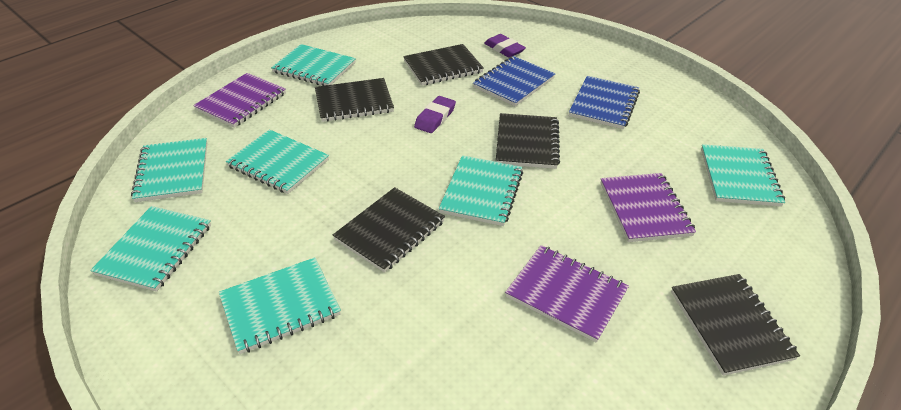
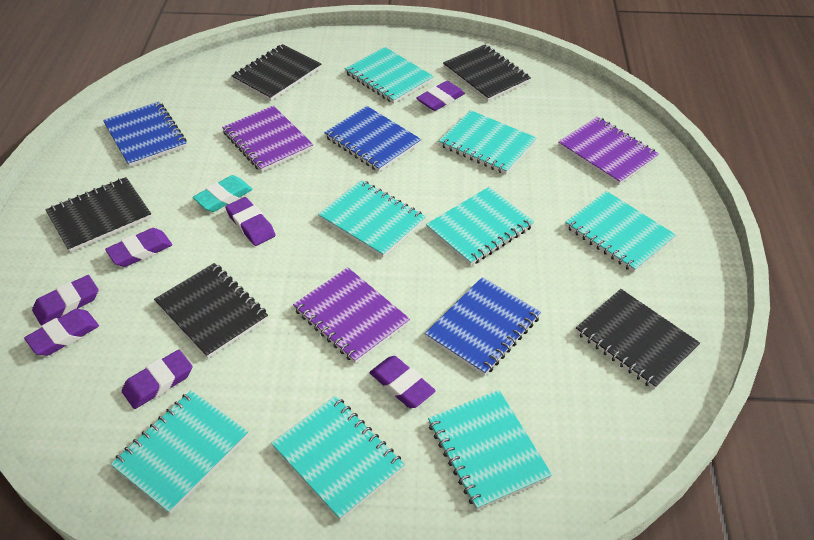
blue notebook: 2 -> 3
purple eraser: 2 -> 7
turquoise eraser: 0 -> 1
turquoise notebook: 7 -> 8

